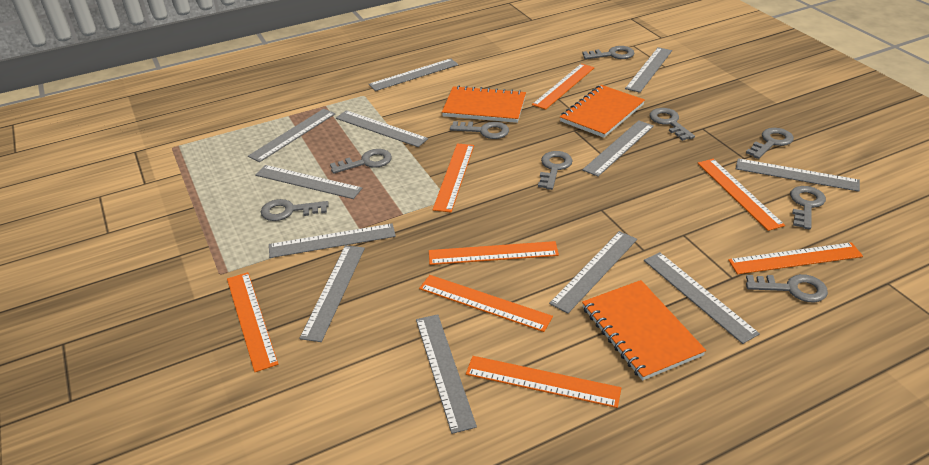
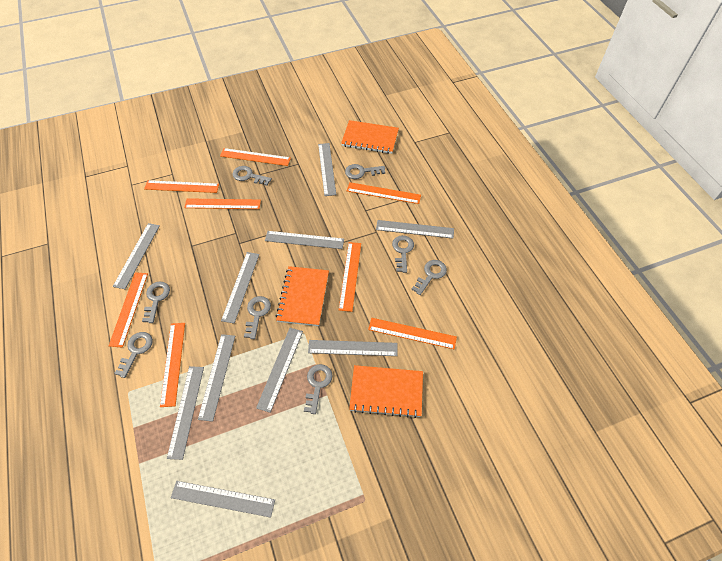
grey key: 9 -> 8
grey ruler: 12 -> 10

